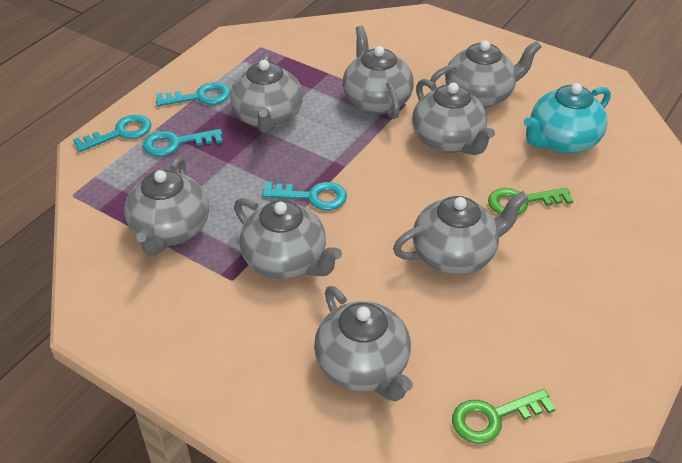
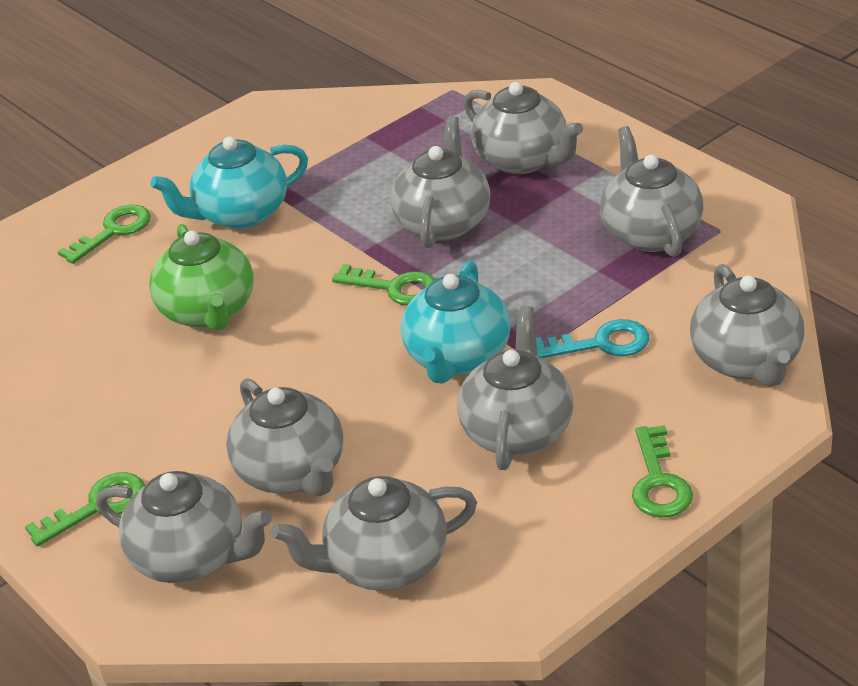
green key: 2 -> 4
green teapot: 0 -> 1
turquoise key: 4 -> 1
turquoise teapot: 1 -> 2

